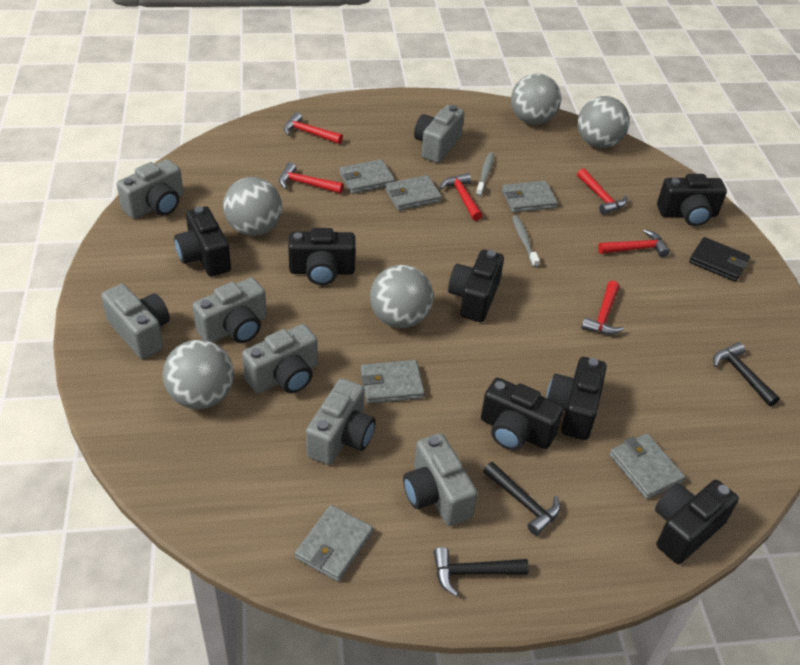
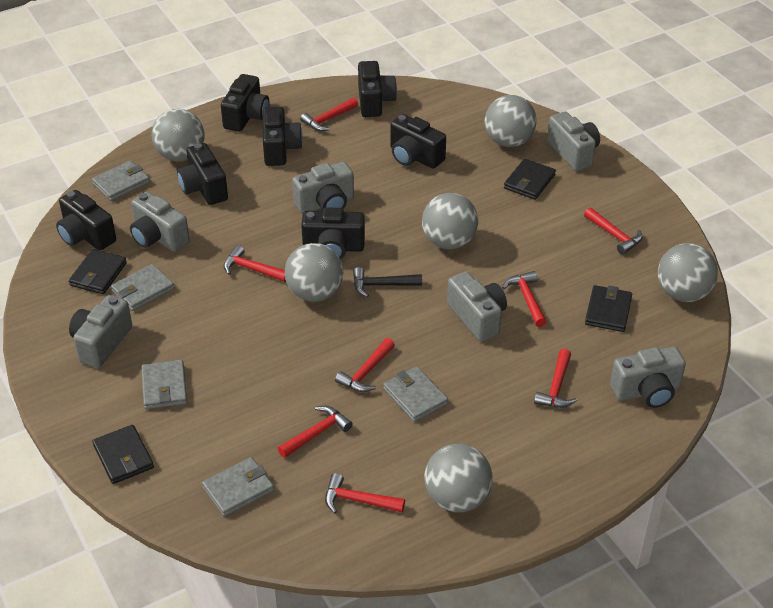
black hammer: 3 -> 1
black wallet: 1 -> 4
grey ball: 5 -> 6
grey camera: 7 -> 6
grey toothbrush: 2 -> 0
grey wallet: 6 -> 5
red hammer: 6 -> 8

